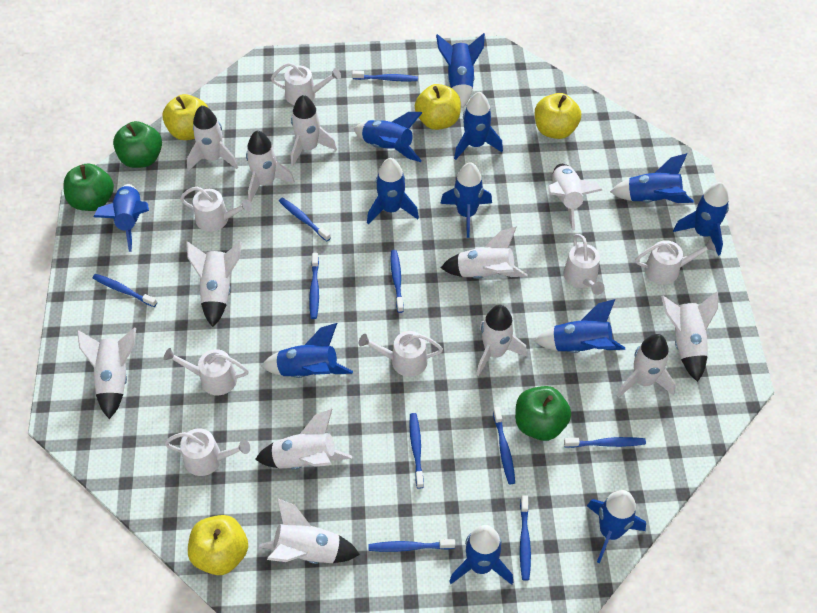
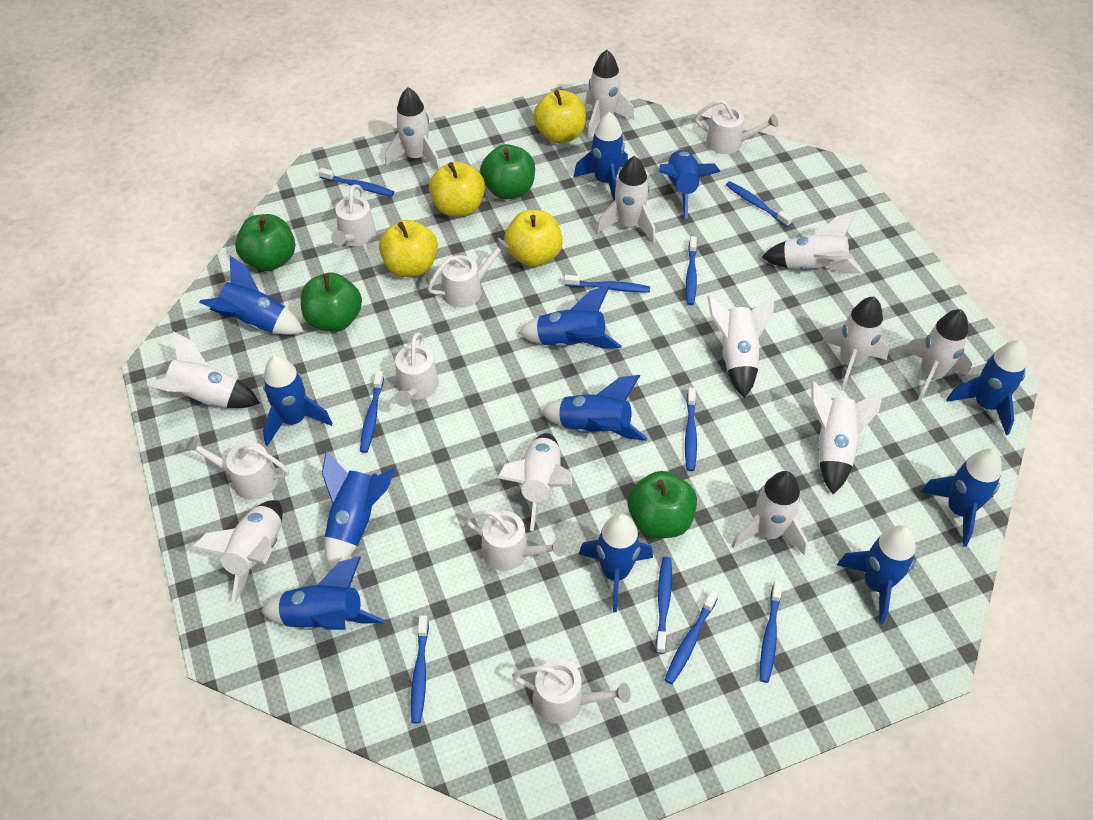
green apple: 3 -> 4

